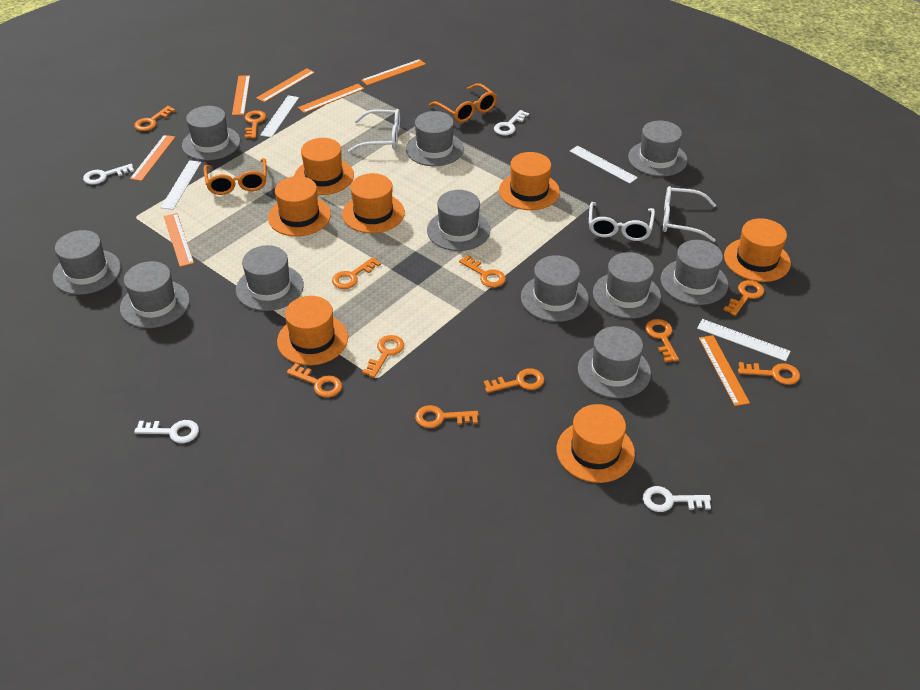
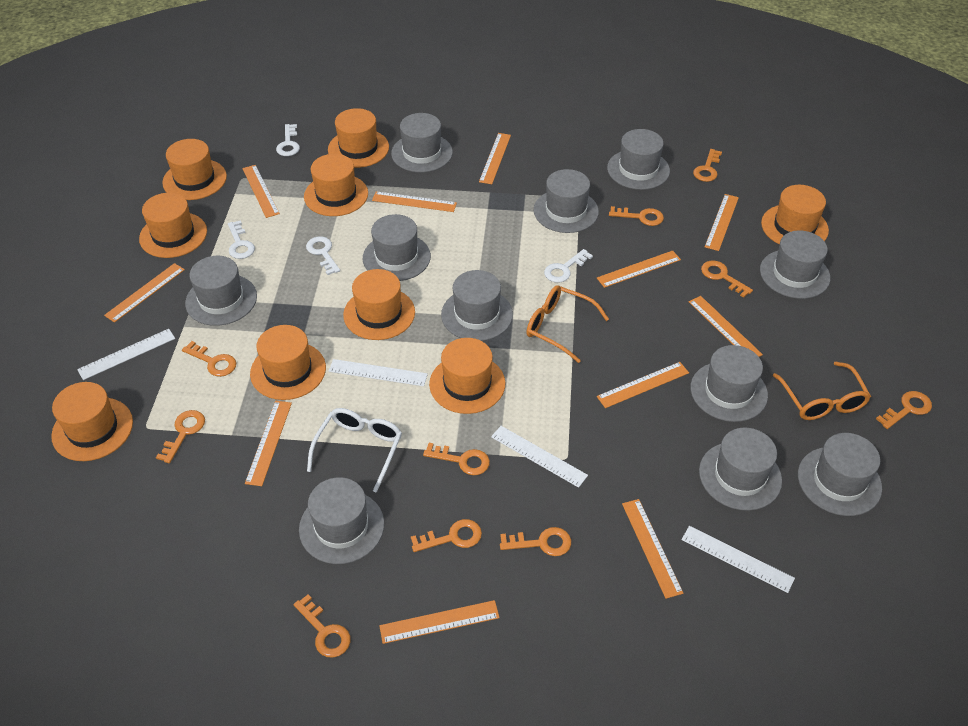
orange hat: 7 -> 9
orange key: 11 -> 10
orange ruler: 7 -> 11
white glasses: 3 -> 1

